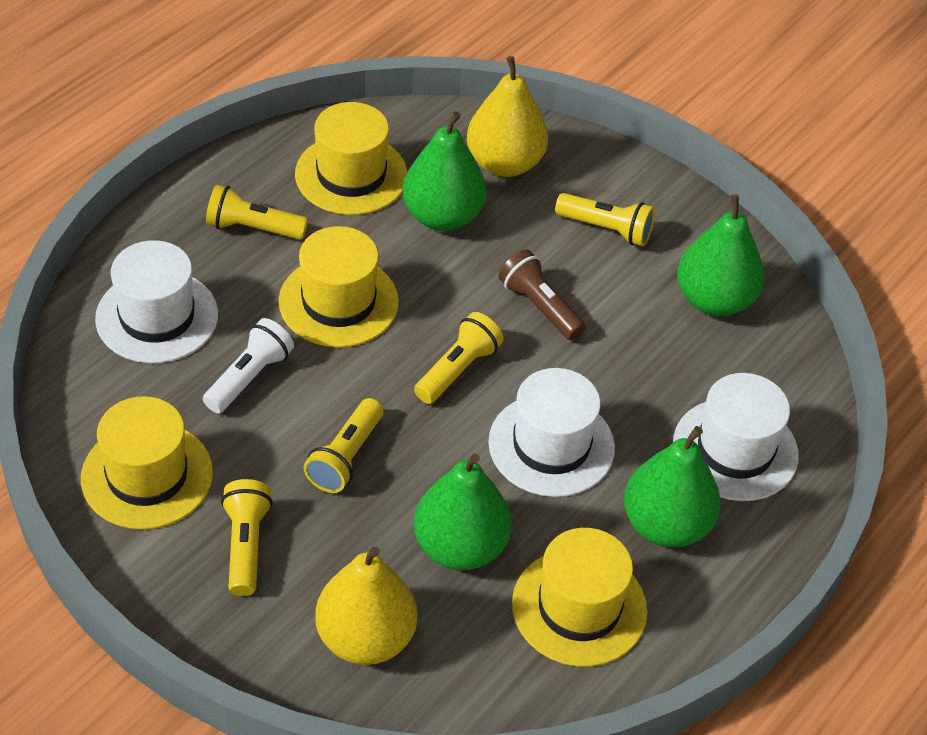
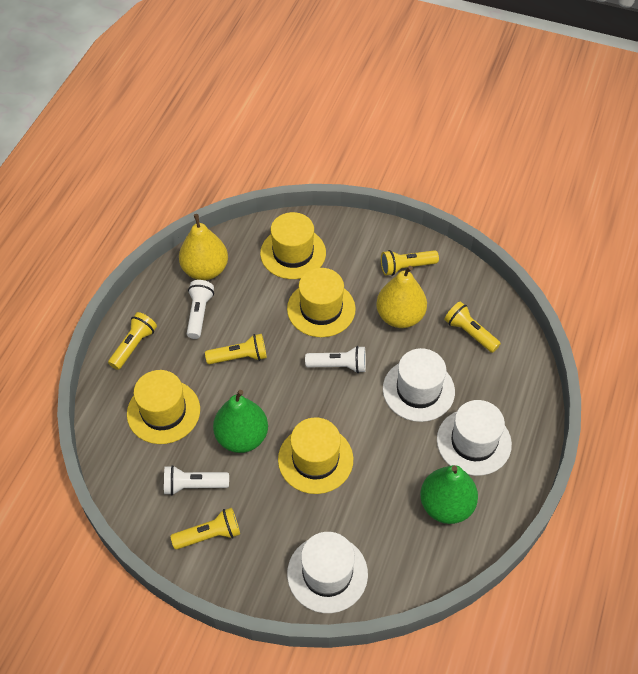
brown flashlight: 1 -> 0
green pear: 4 -> 2
white flashlight: 1 -> 3

